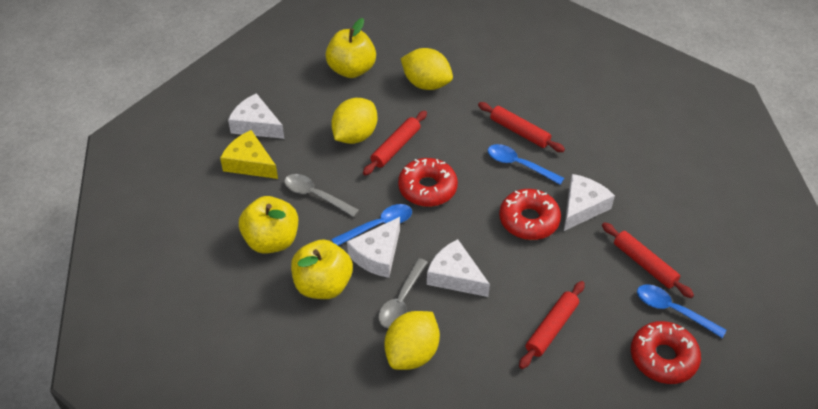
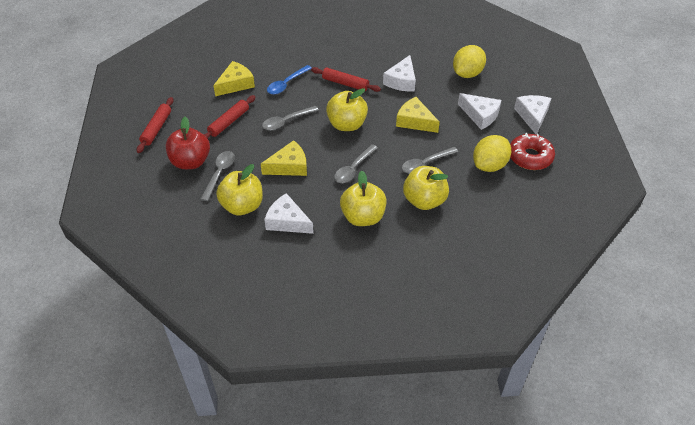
blue spoon: 3 -> 1
grey spoon: 2 -> 4
red apple: 0 -> 1
red donut: 3 -> 1
red rolling pin: 4 -> 3
yellow apple: 3 -> 4
yellow cheese: 1 -> 3
yellow lemon: 3 -> 2

